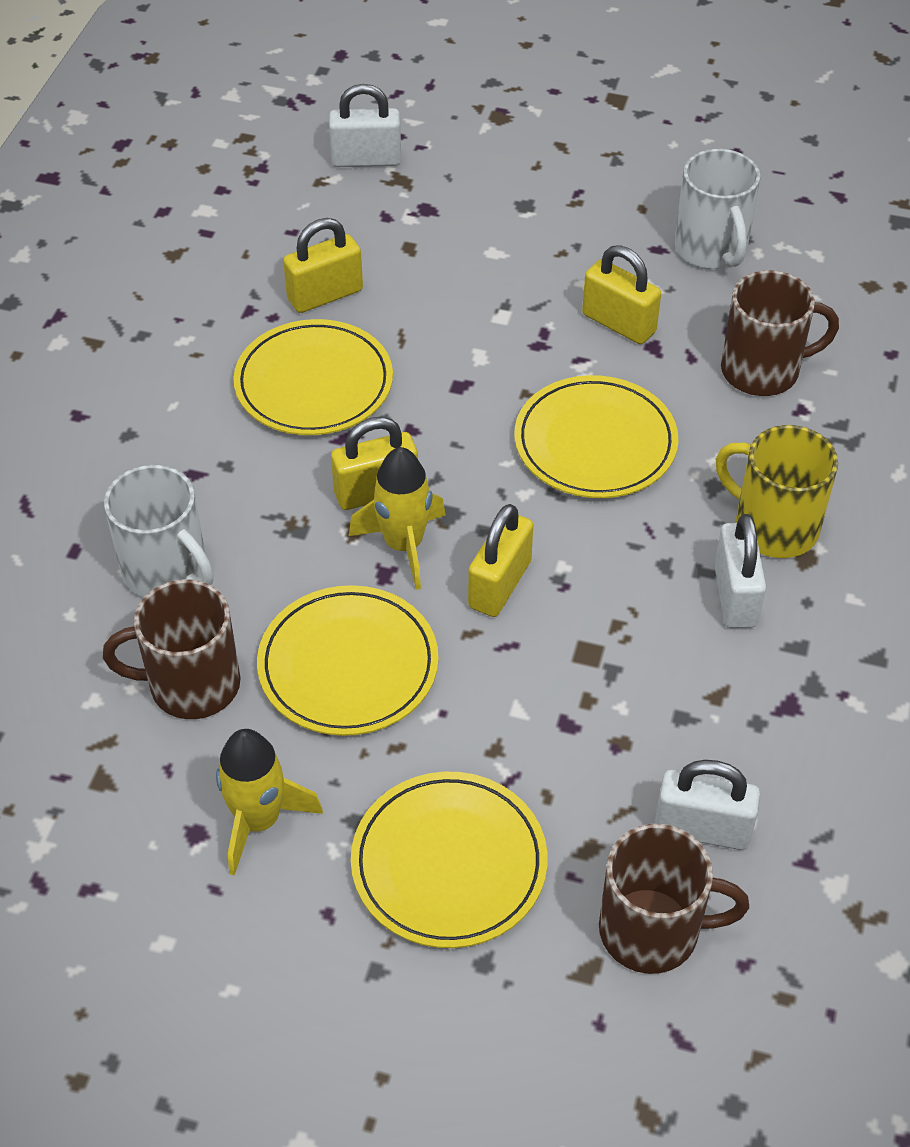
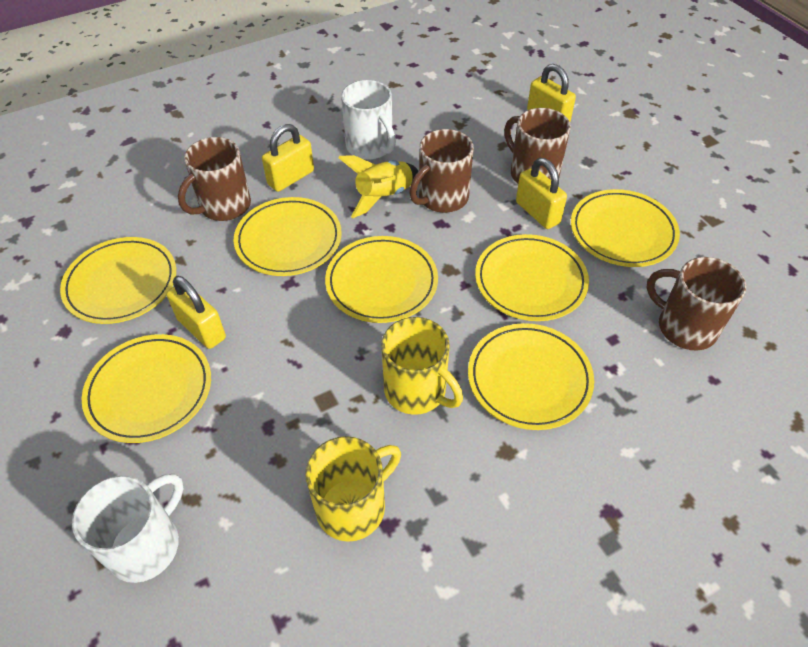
brown mug: 3 -> 4
white padlock: 3 -> 0
yellow mug: 1 -> 2
yellow plate: 4 -> 7
yellow rocket: 2 -> 1

